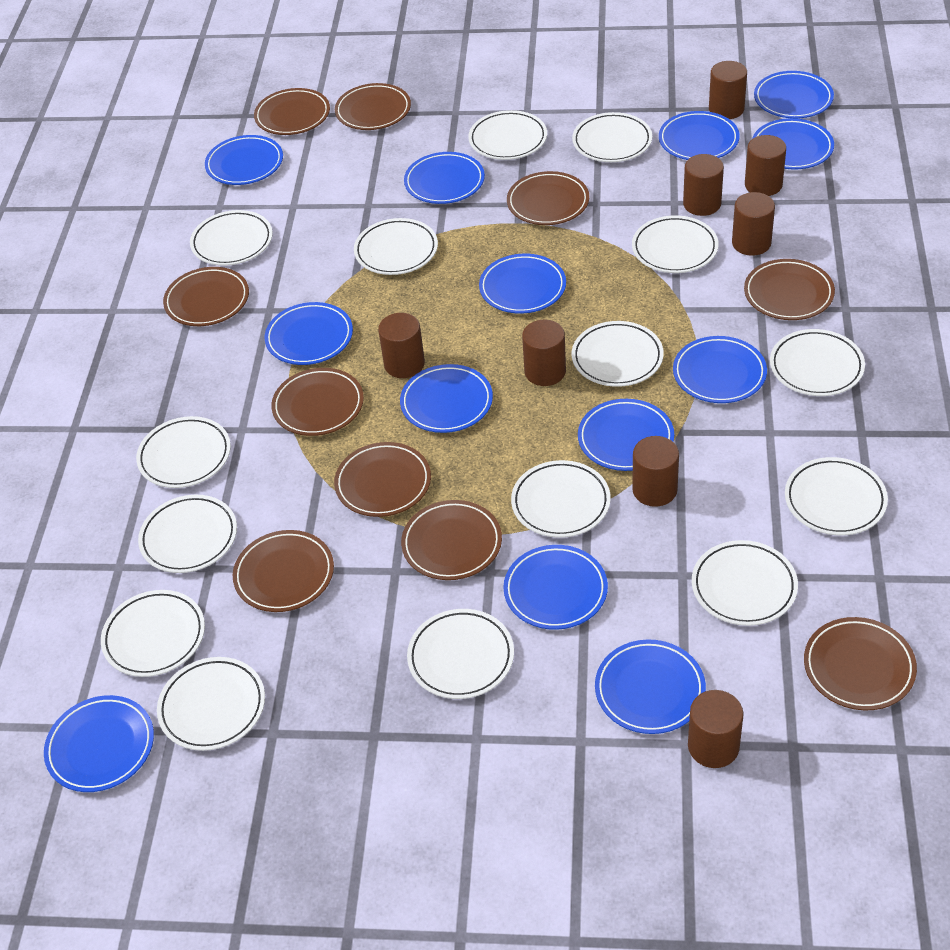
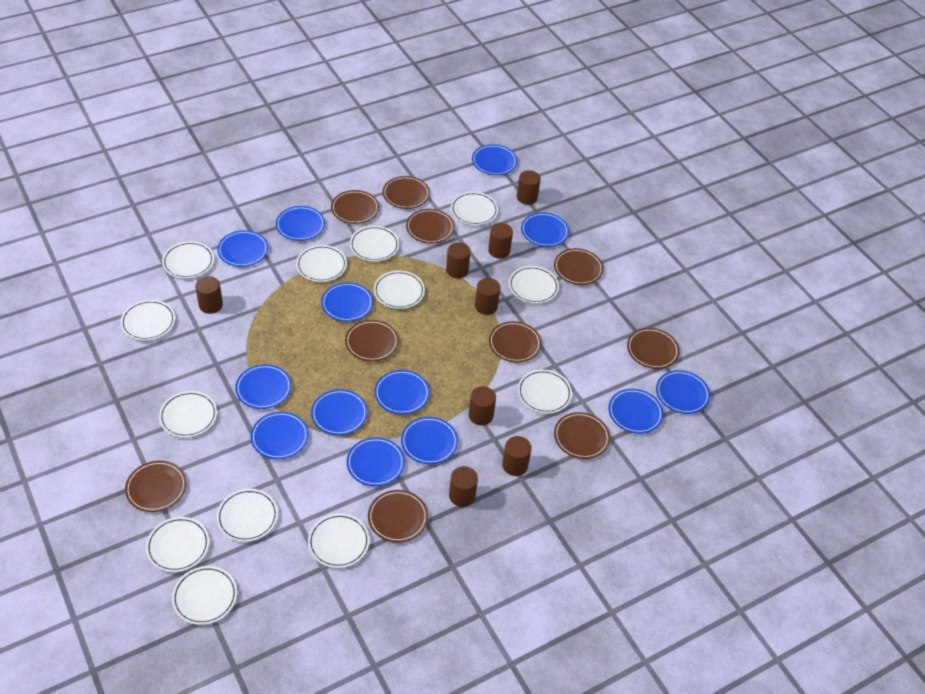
white plate: 15 -> 13

